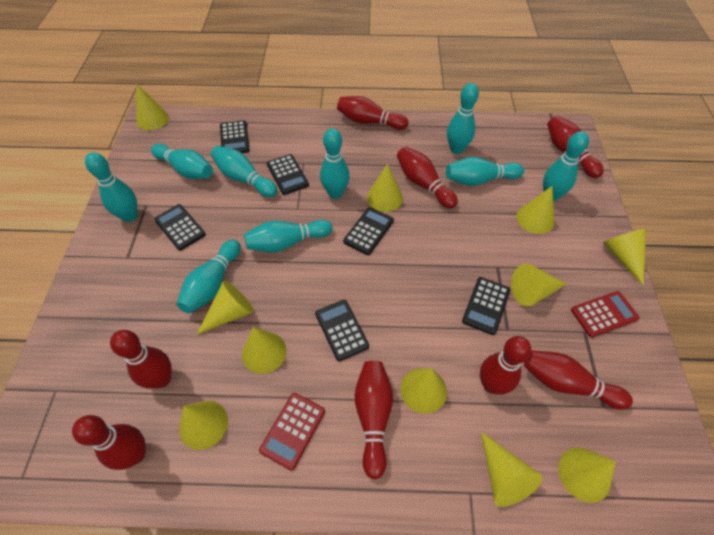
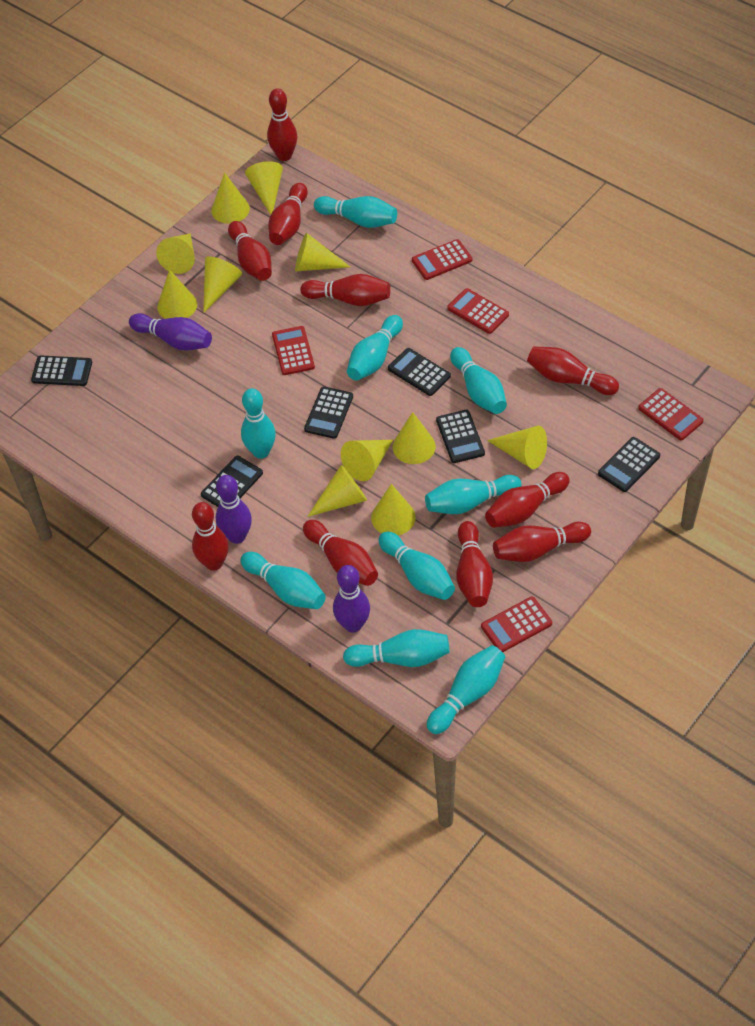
purple bowling pin: 0 -> 3
red bowling pin: 8 -> 10
red calculator: 2 -> 5

